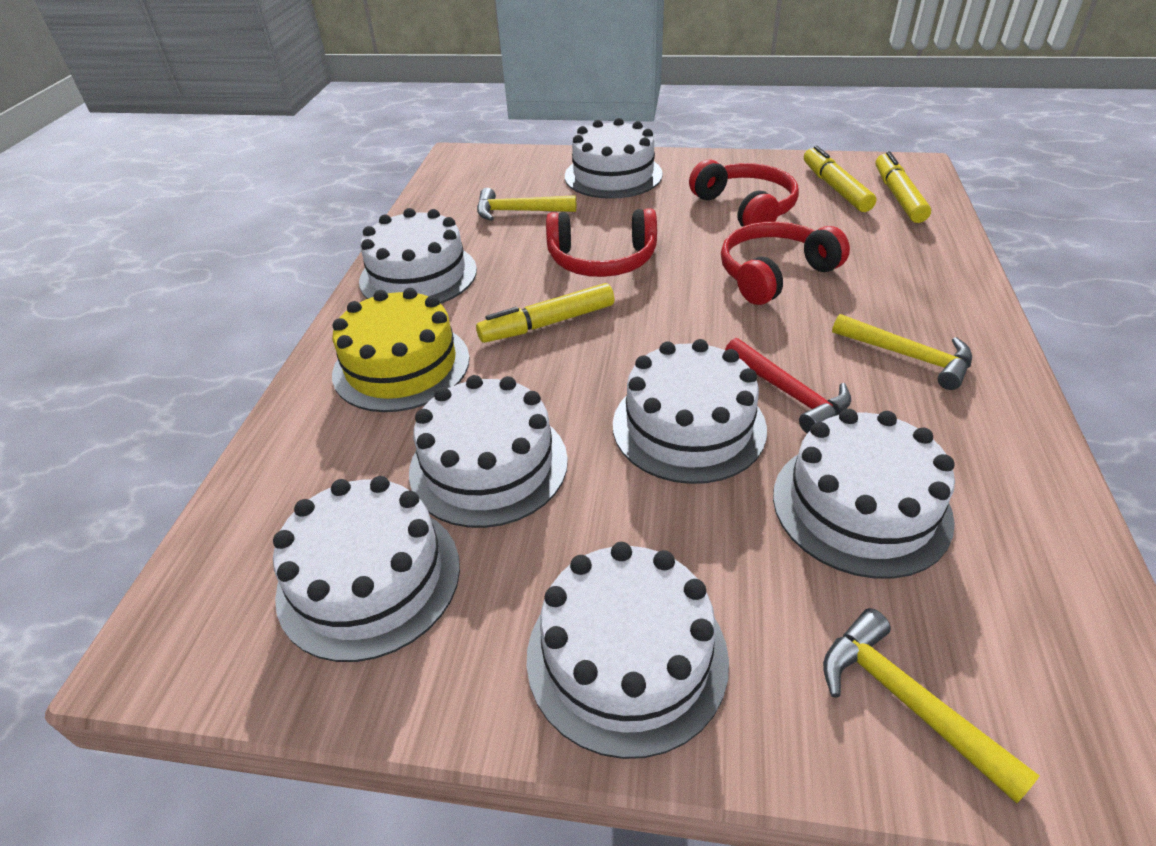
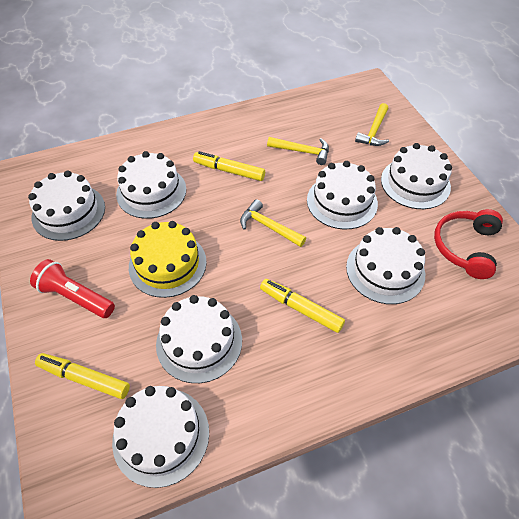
red flashlight: 0 -> 1
red hammer: 1 -> 0
red headphones: 3 -> 1

